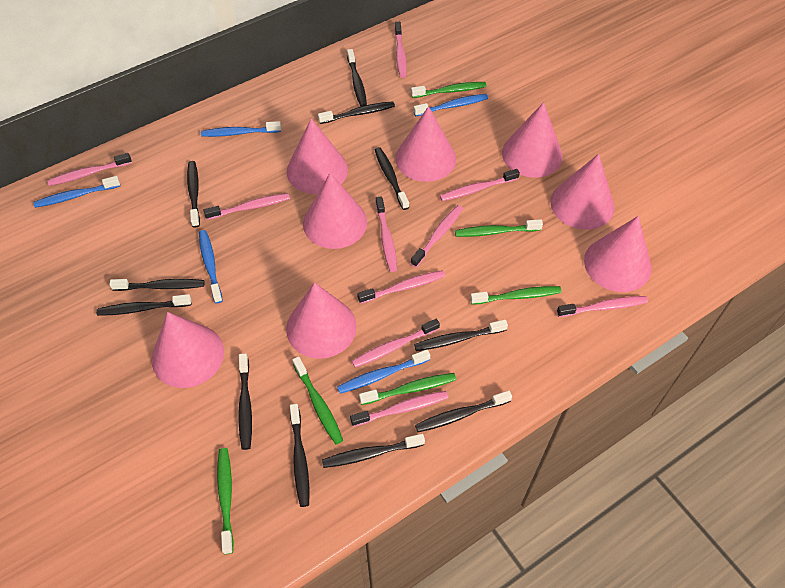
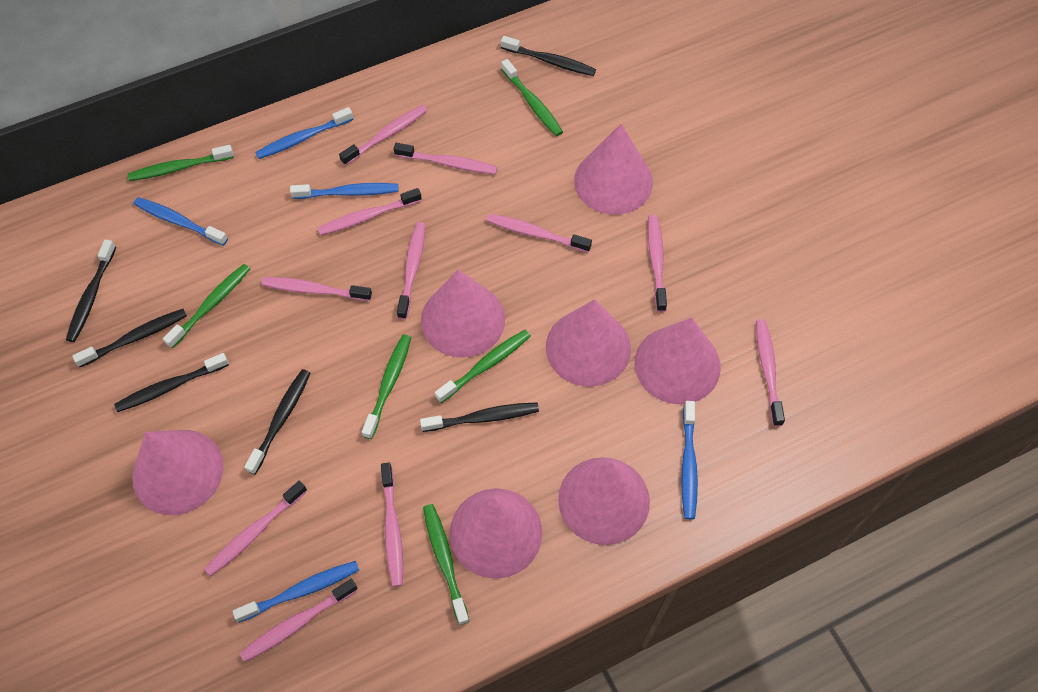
black toothbrush: 11 -> 6
pink cone: 8 -> 7
pink toothbrush: 10 -> 11

